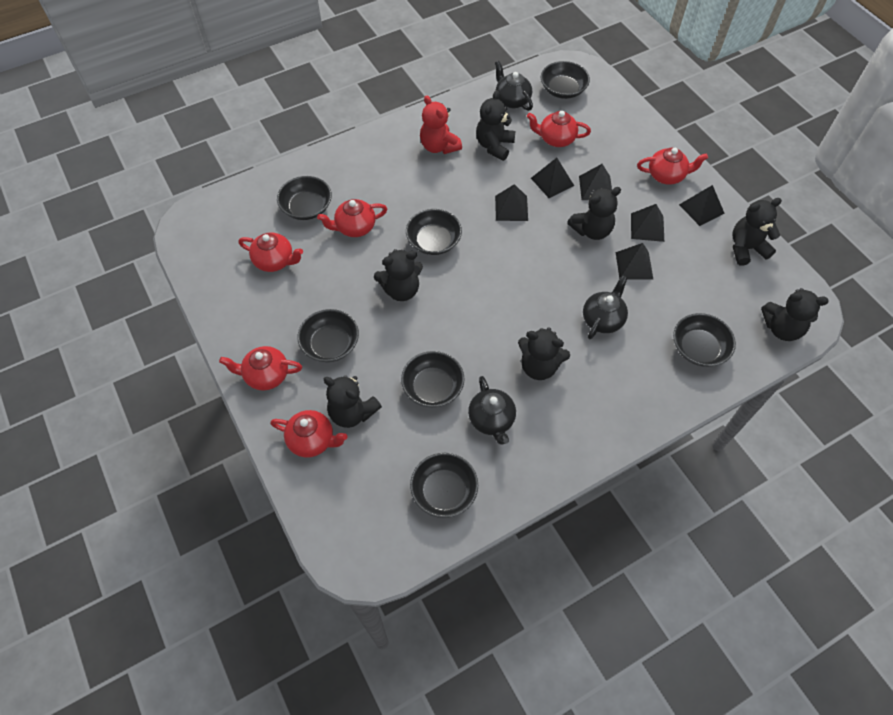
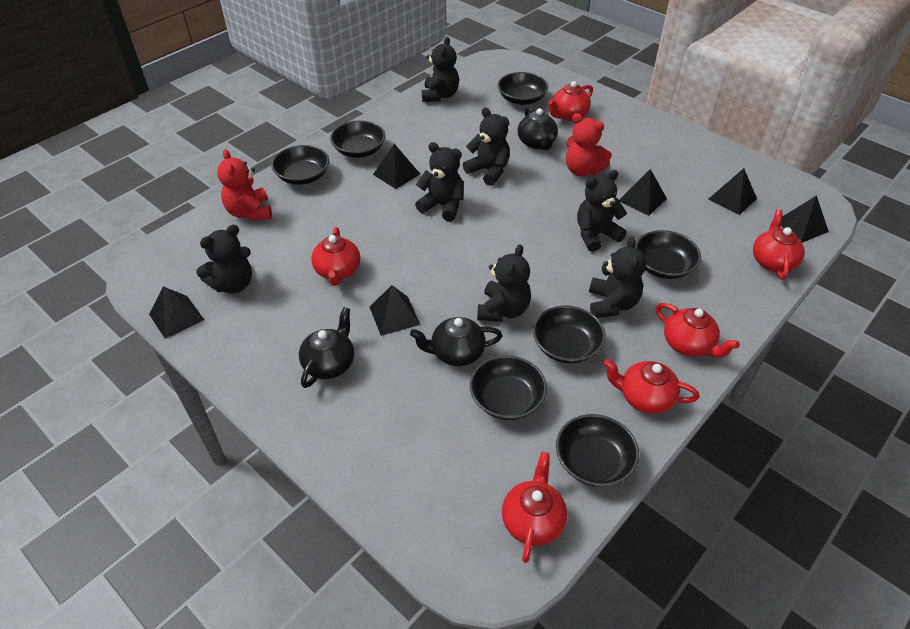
red teddy bear: 1 -> 2

